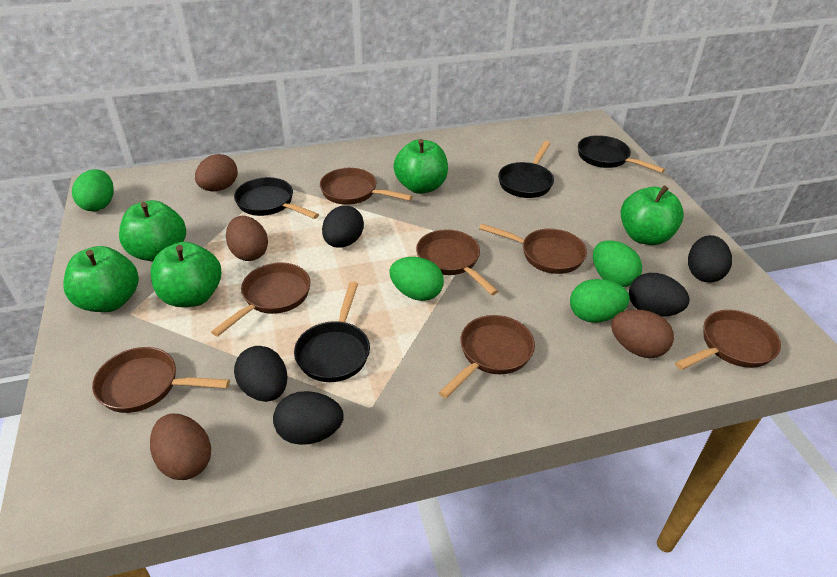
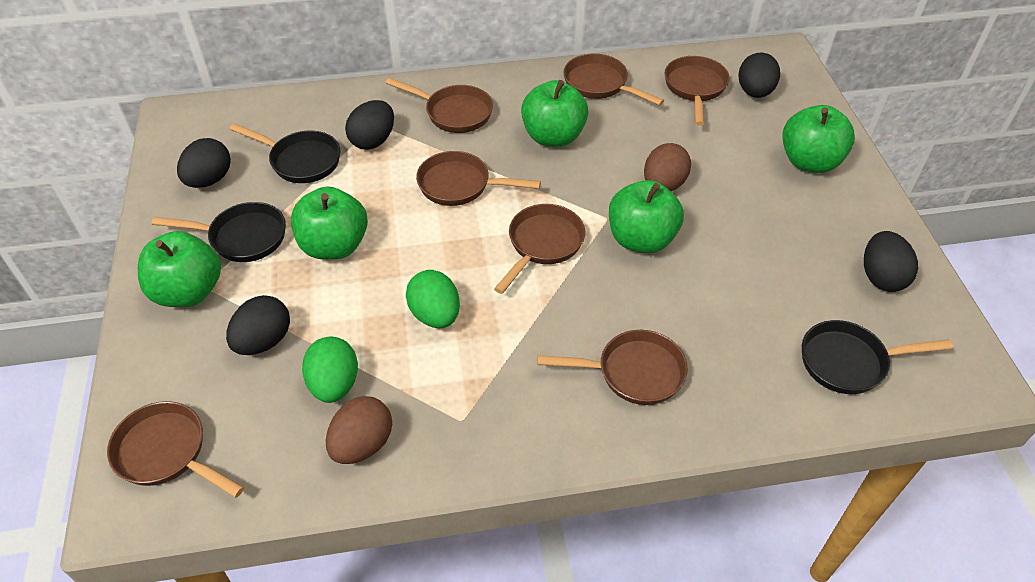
black pan: 4 -> 3
brown egg: 4 -> 2
green egg: 4 -> 2

